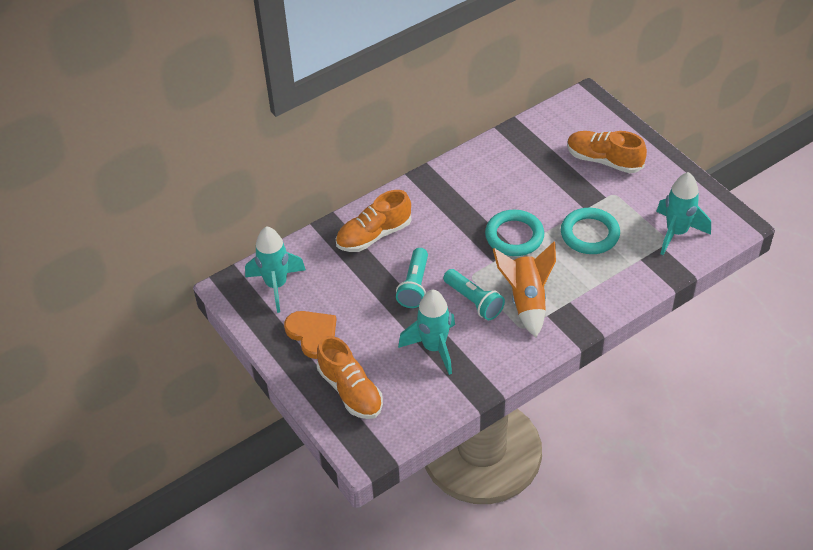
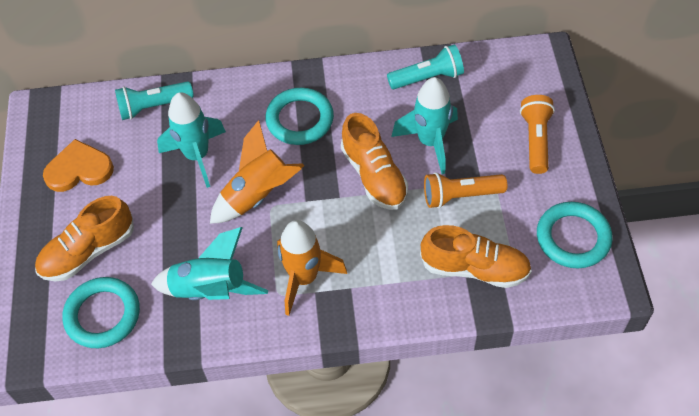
orange flashlight: 0 -> 2
orange rocket: 1 -> 2
turquoise ring: 2 -> 3

